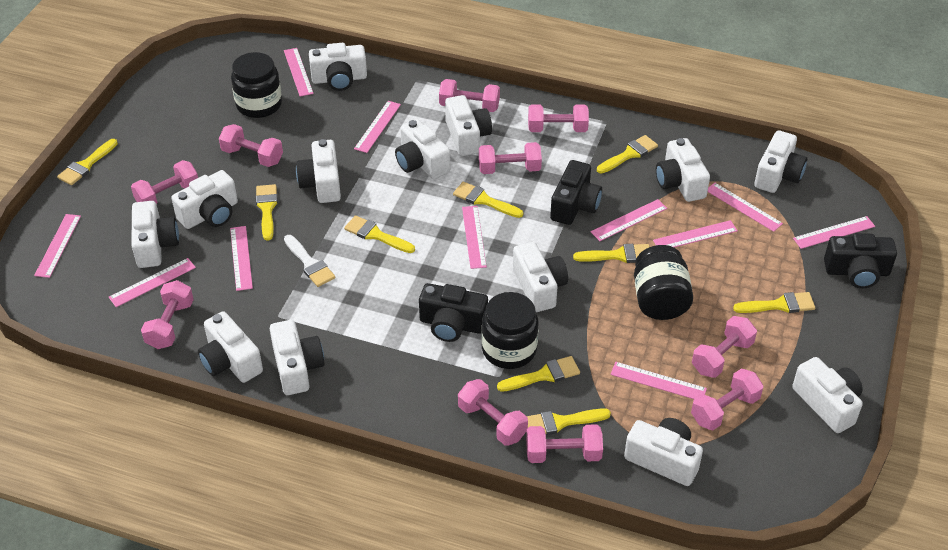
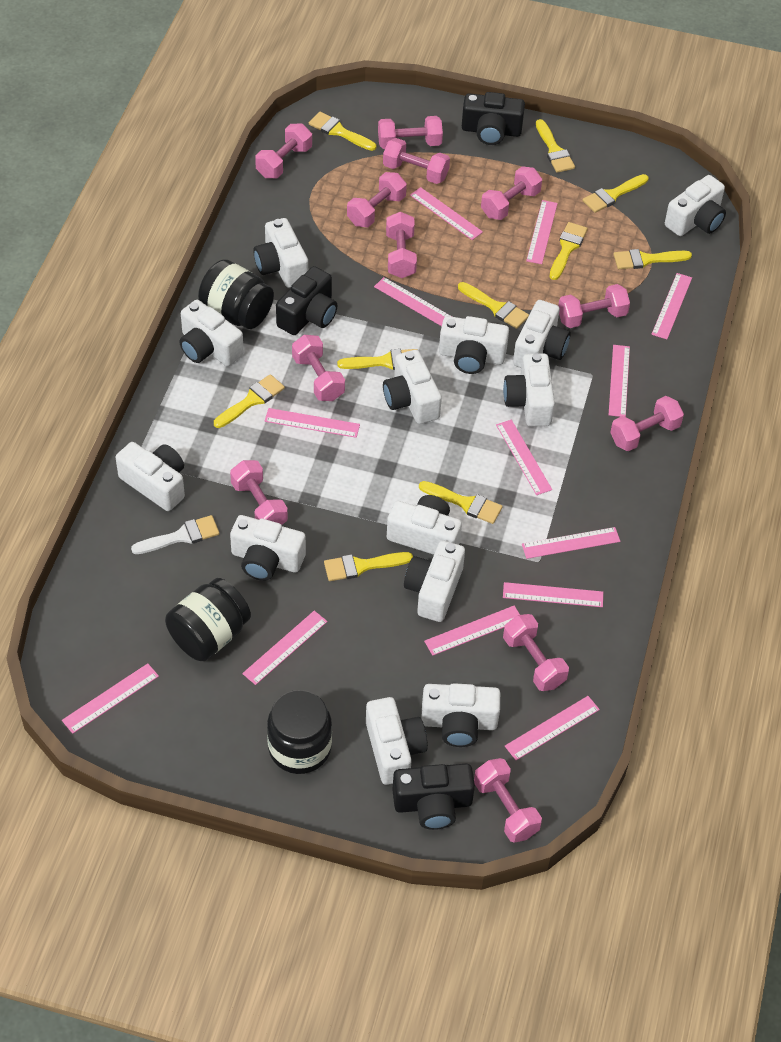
pink dumbbell: 10 -> 12
pink ruler: 11 -> 13
yellow brush: 9 -> 10

